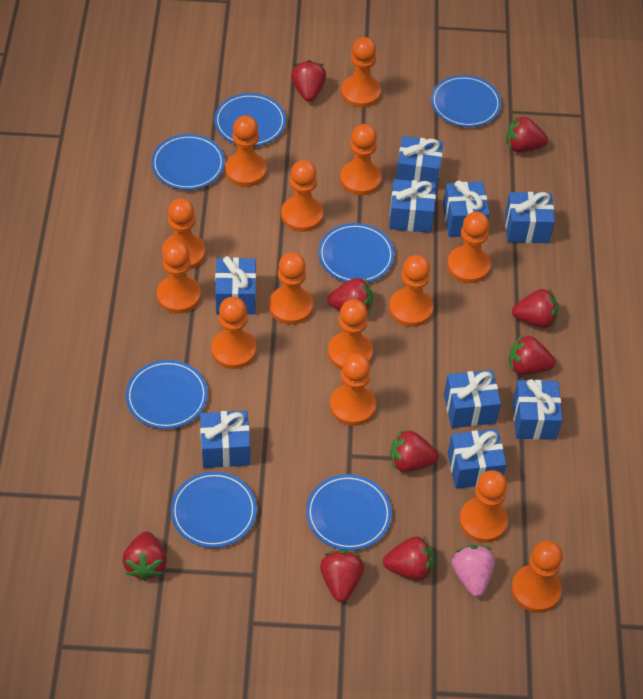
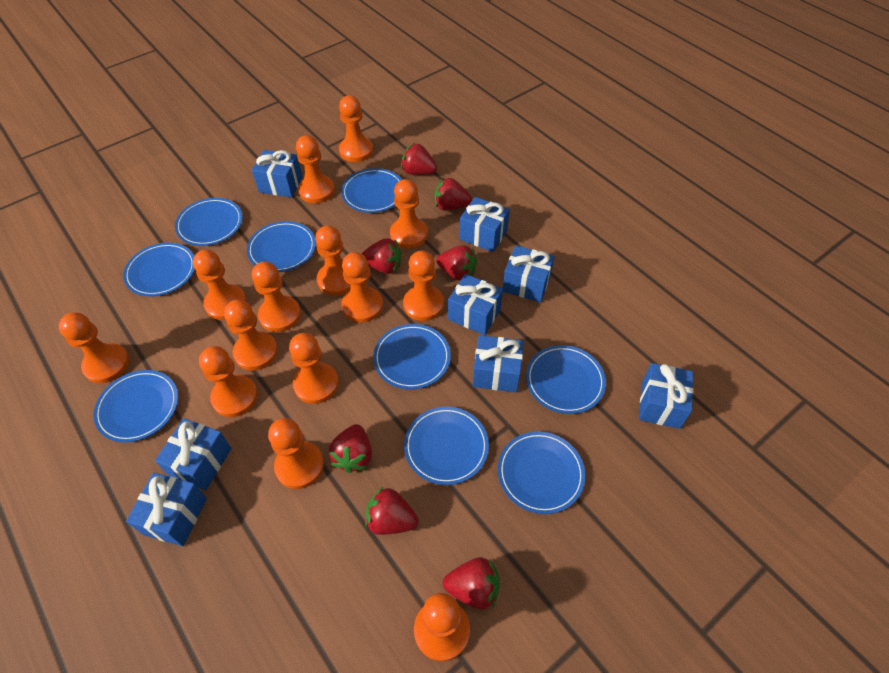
blue gift: 9 -> 8
blue plate: 7 -> 9
pink strawberry: 1 -> 0
red strawberry: 9 -> 7

